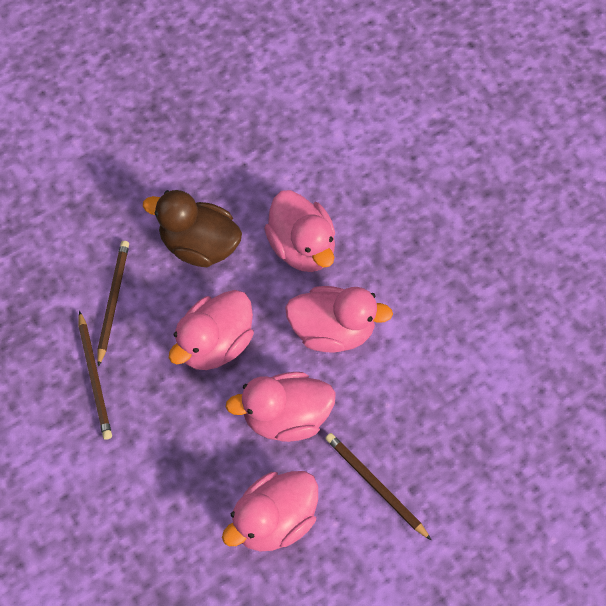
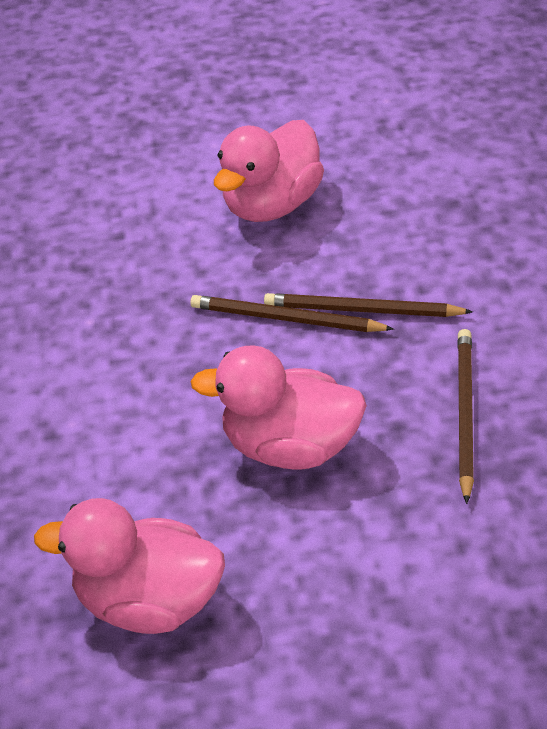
brown duck: 1 -> 0
pink duck: 5 -> 3

